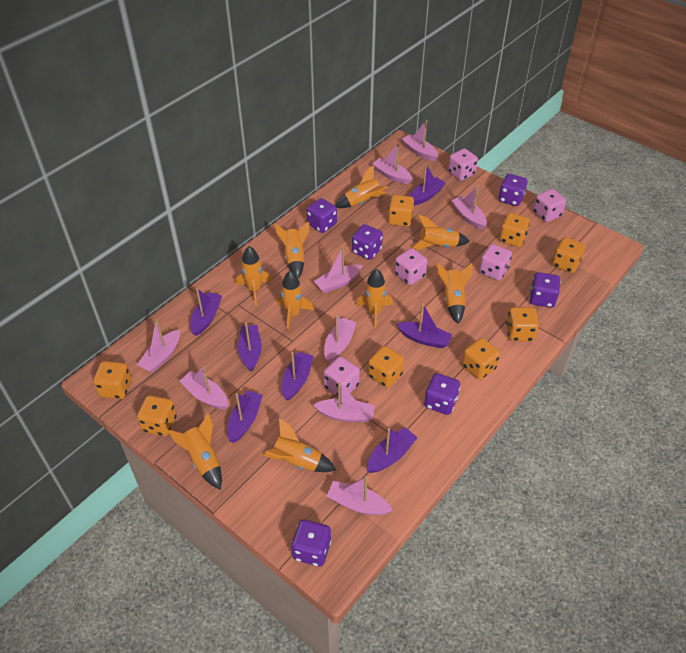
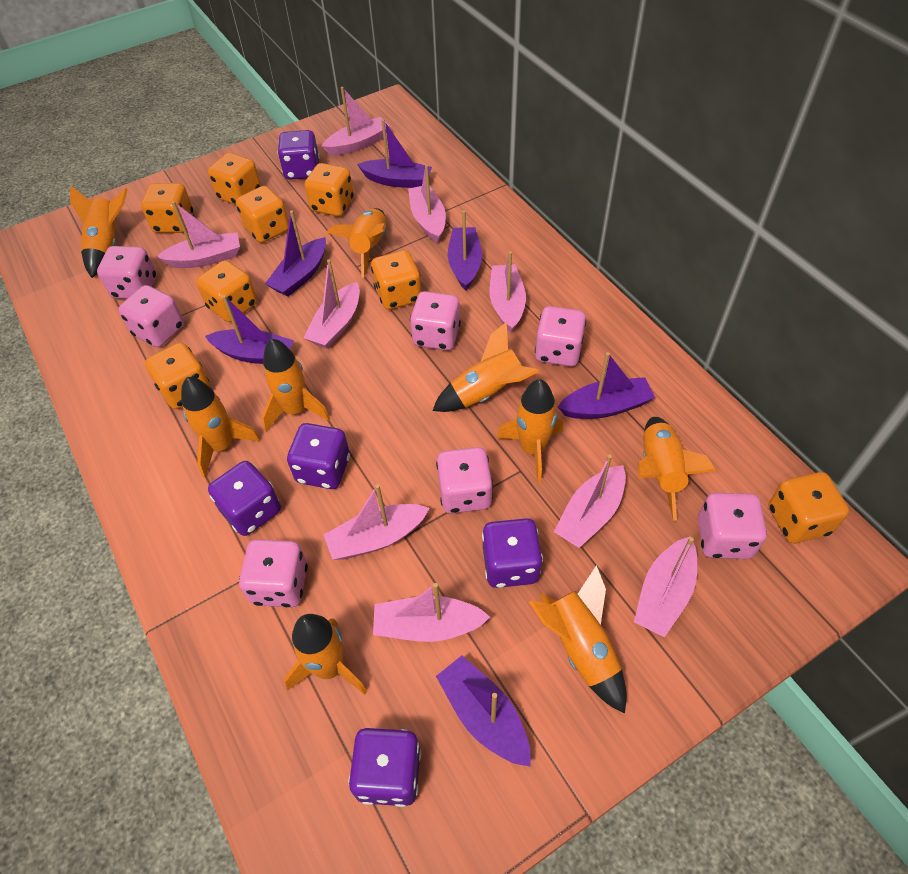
pink dice: 5 -> 7
purple boat: 7 -> 6
purple dice: 6 -> 5

